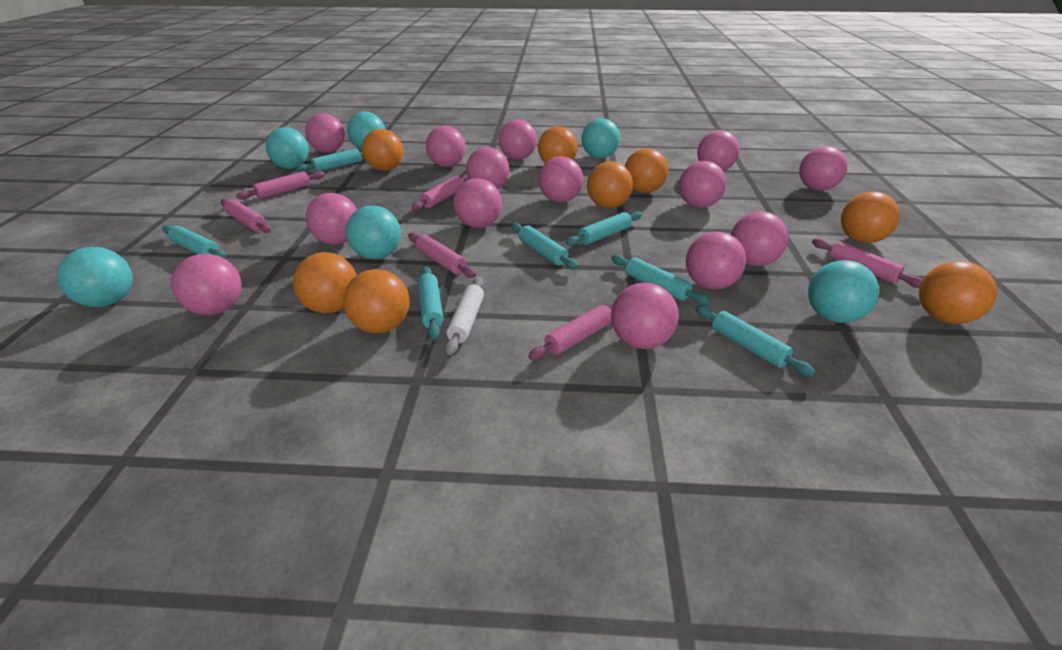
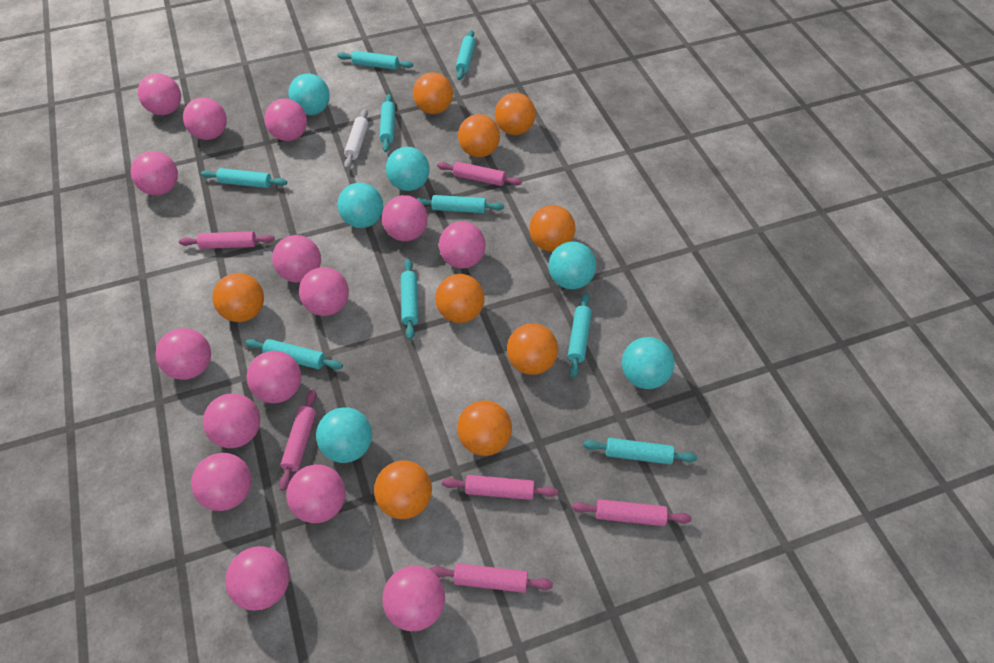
orange ball: 8 -> 9
pink ball: 14 -> 15
turquoise rolling pin: 7 -> 9

